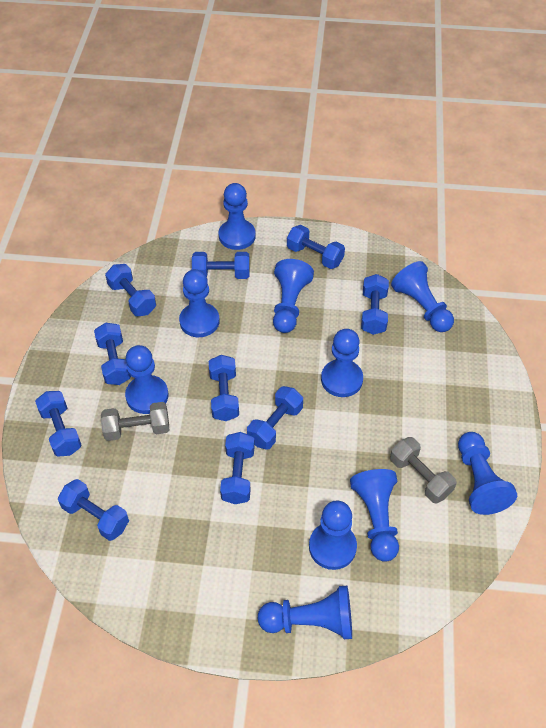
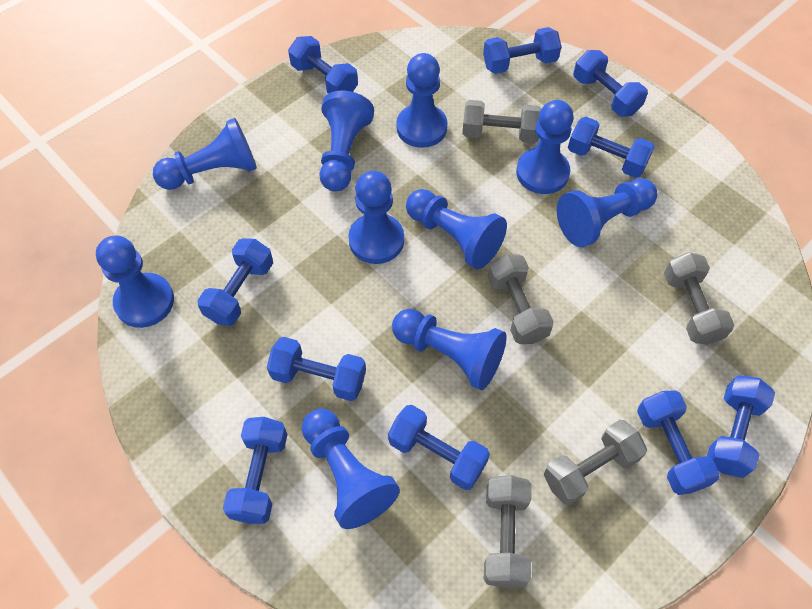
grey dumbbell: 2 -> 5

